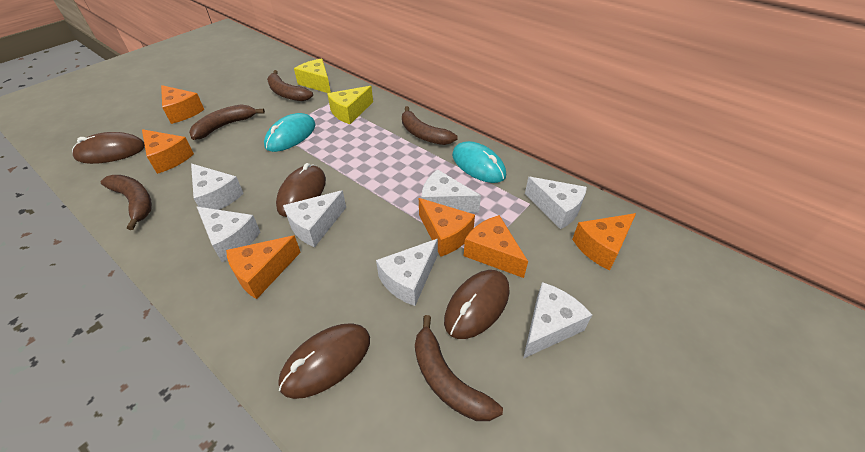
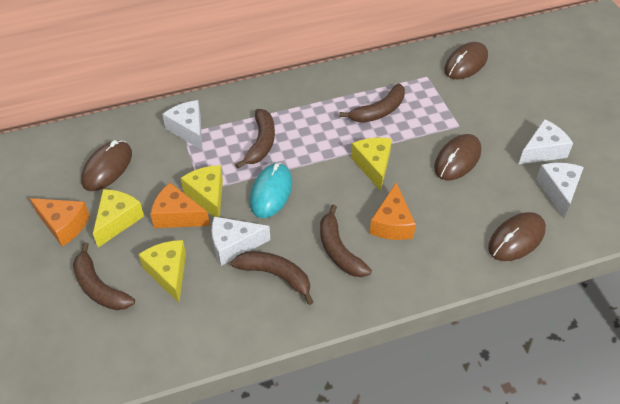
orange cheese: 6 -> 3
turquoise mouse: 2 -> 1
white cheese: 7 -> 4
yellow cheese: 2 -> 4

